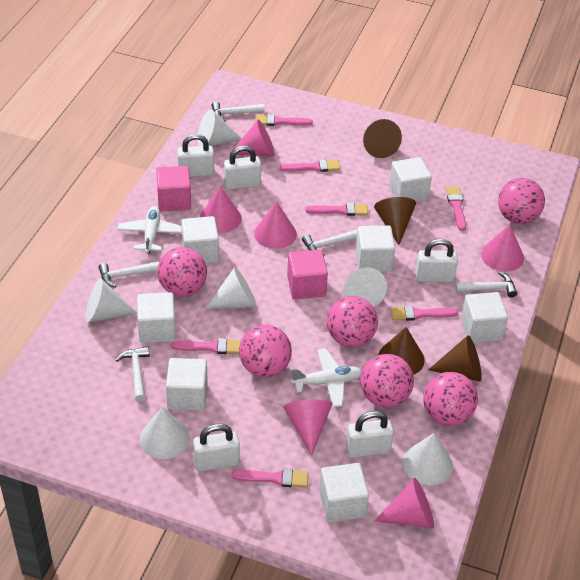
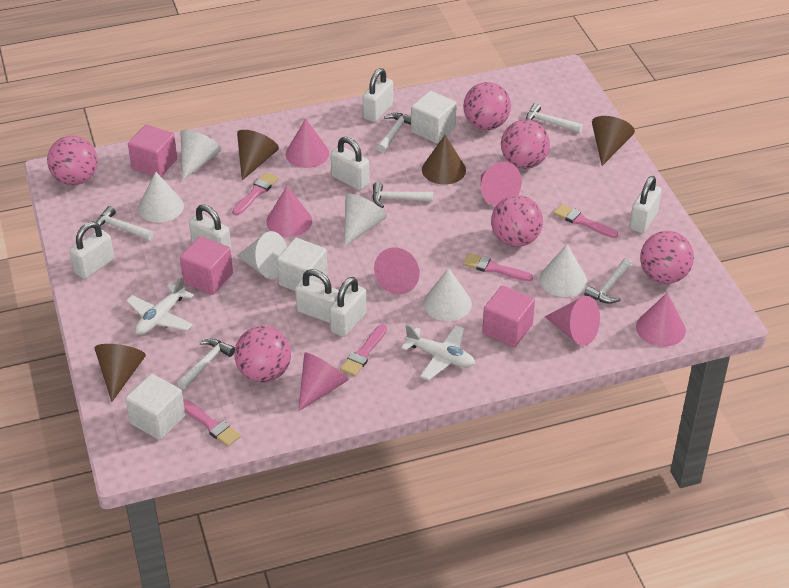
pink brush: 7 -> 5
pink cone: 6 -> 7
pink cube: 2 -> 3
white cube: 7 -> 3
white hammer: 5 -> 6
white padlock: 5 -> 7

